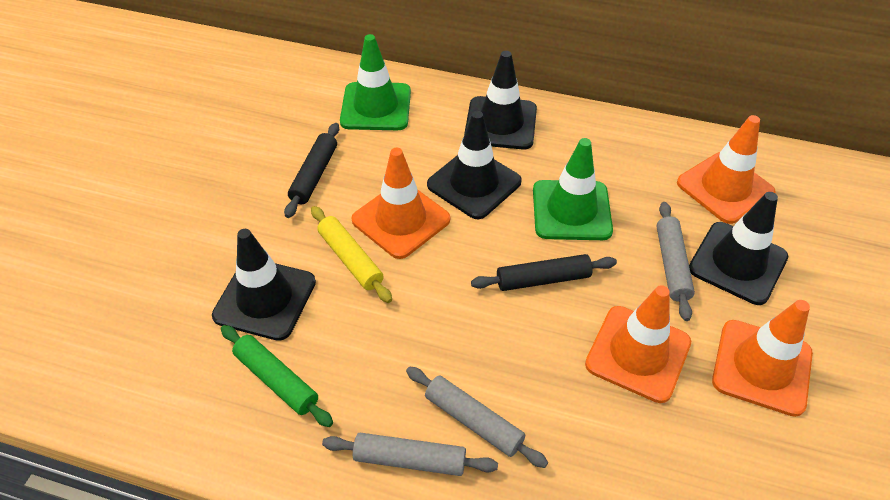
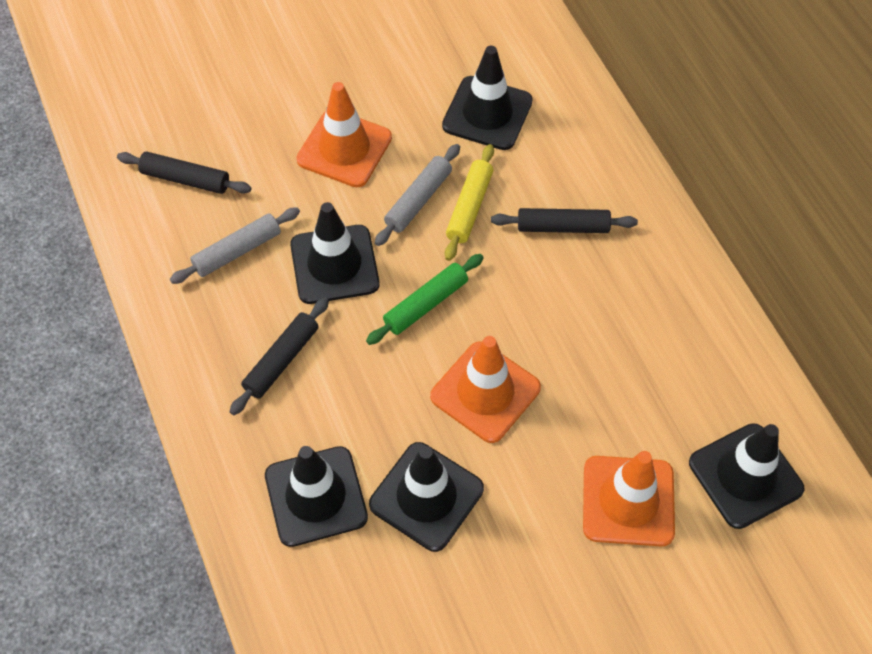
black rolling pin: 2 -> 3
black traffic cone: 4 -> 5
green traffic cone: 2 -> 0
grey rolling pin: 3 -> 2
orange traffic cone: 4 -> 3

